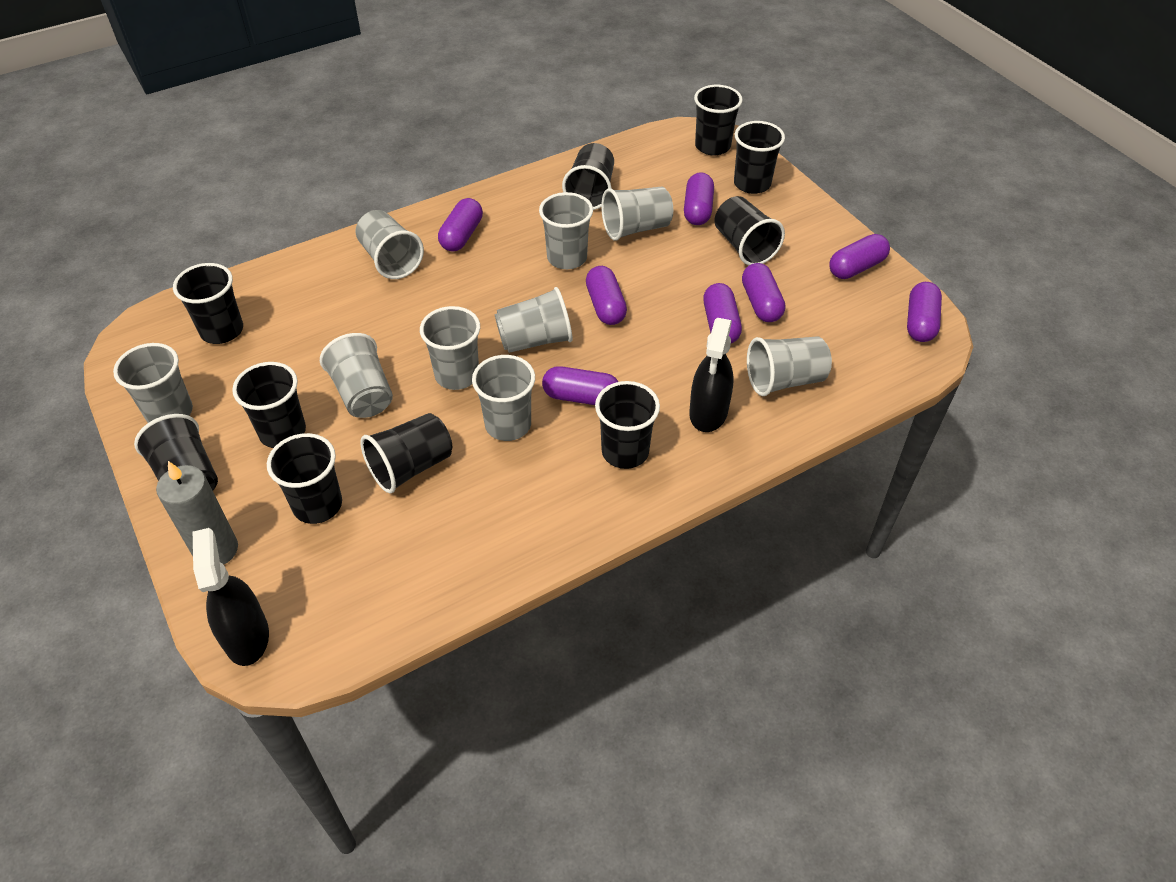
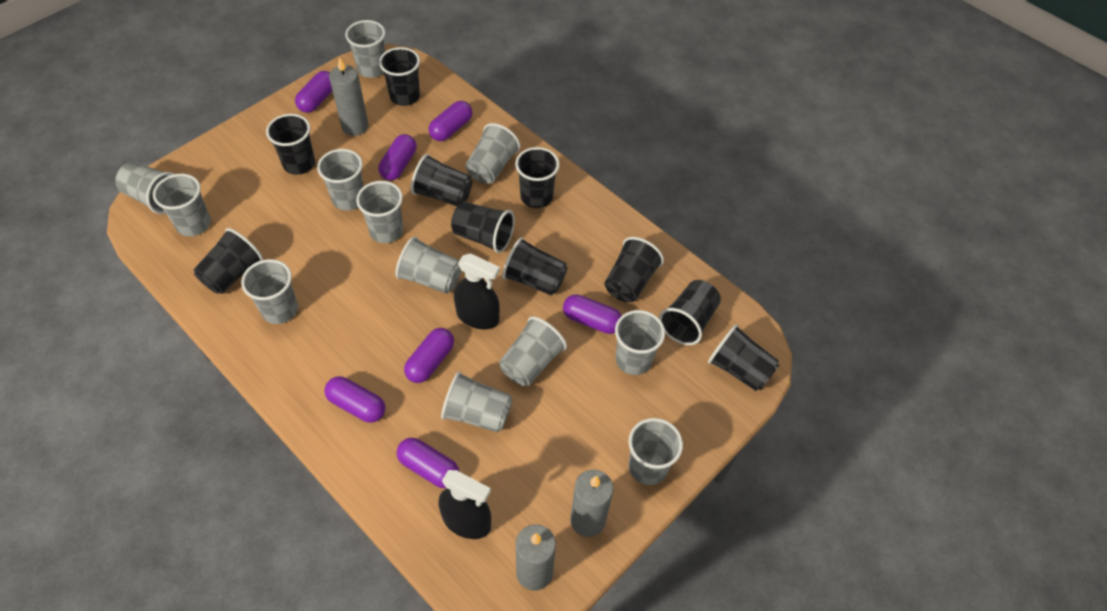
grey candle: 1 -> 3
grey cup: 9 -> 12
purple capsule: 8 -> 7

